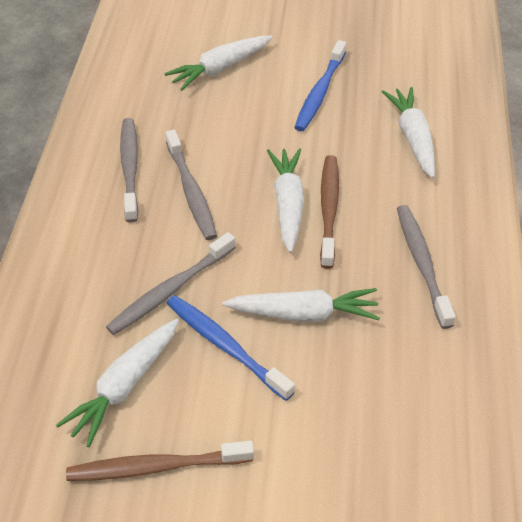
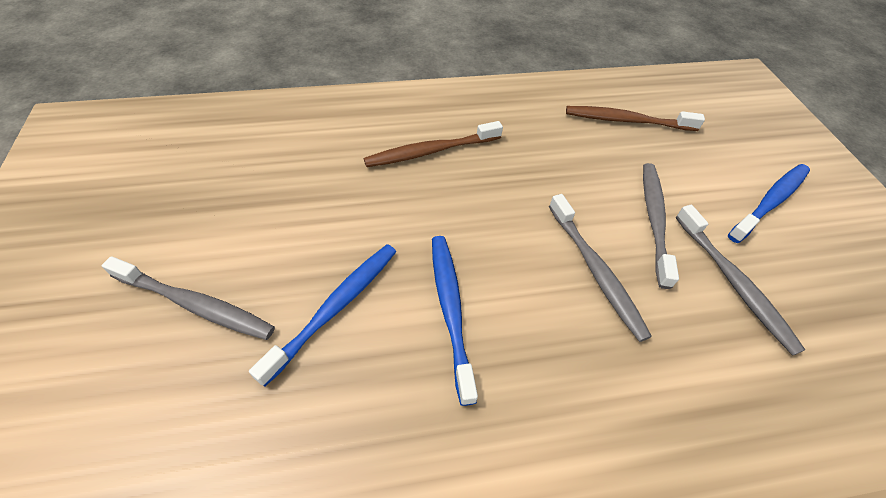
blue toothbrush: 2 -> 3
white carrot: 5 -> 0

